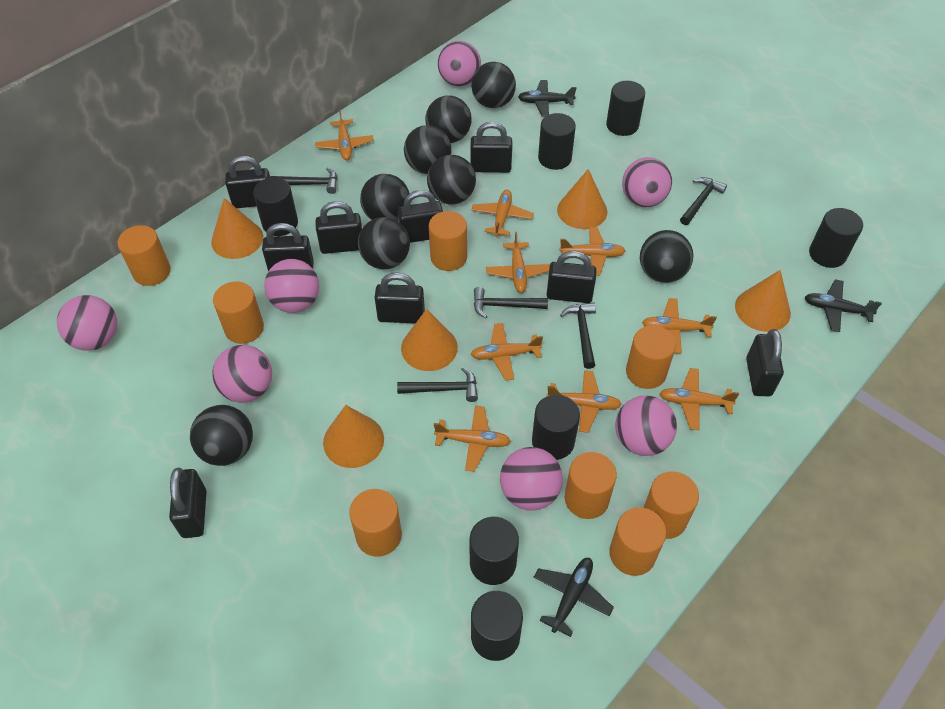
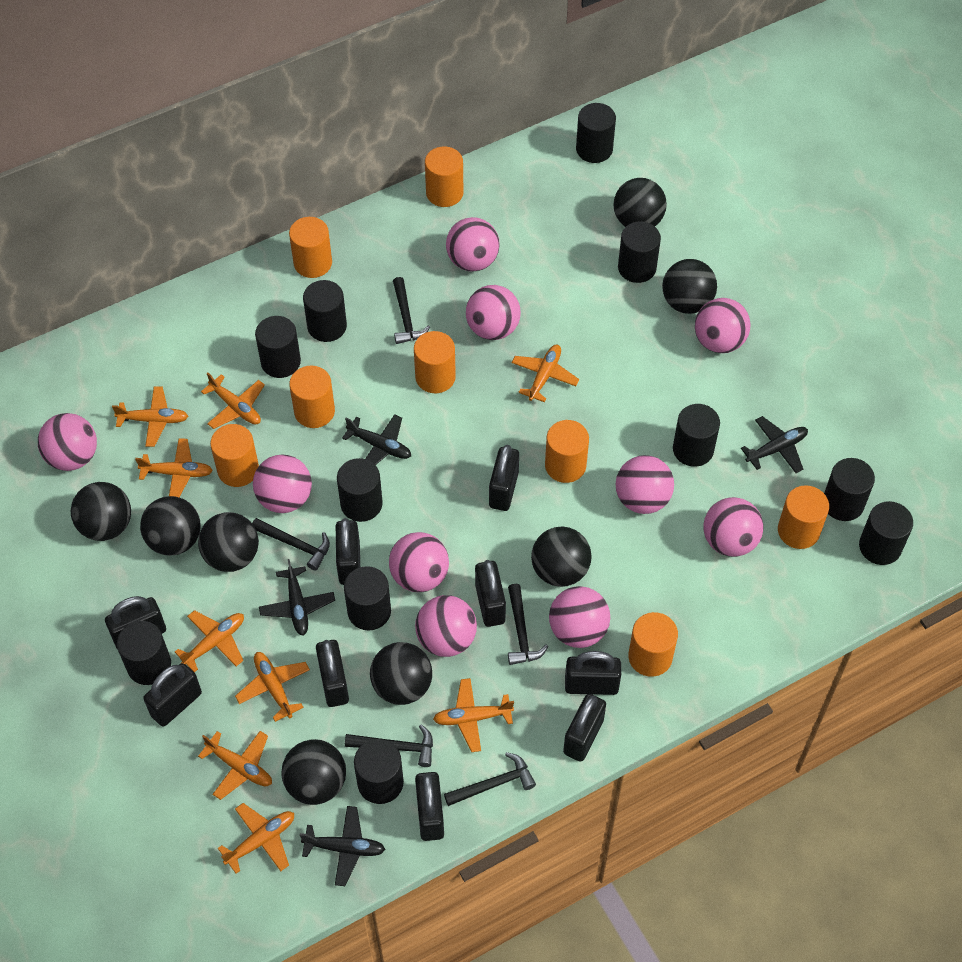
black cylinder: 7 -> 11
black plane: 3 -> 4
orange cone: 5 -> 0
pink ball: 7 -> 10

